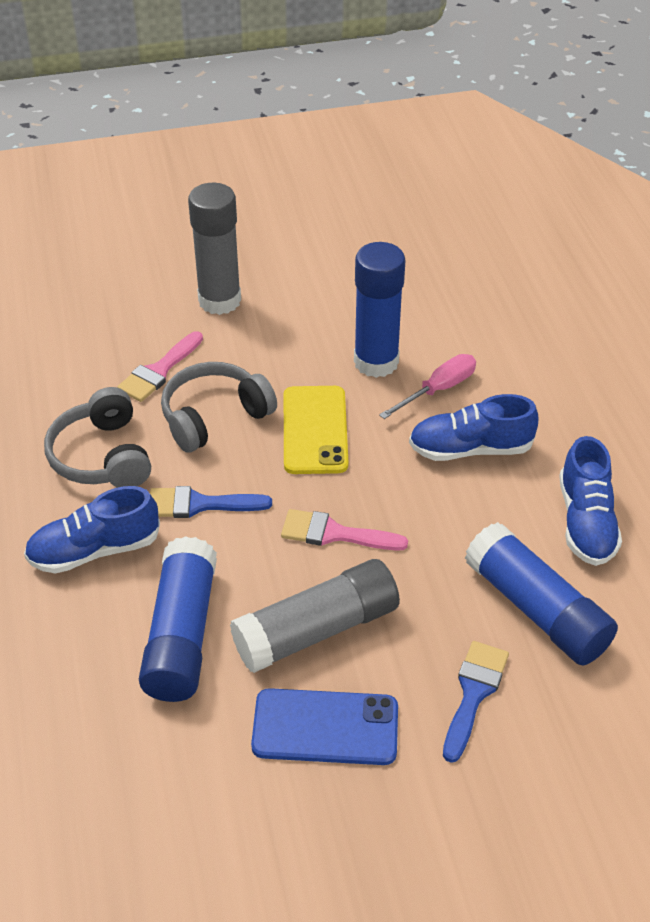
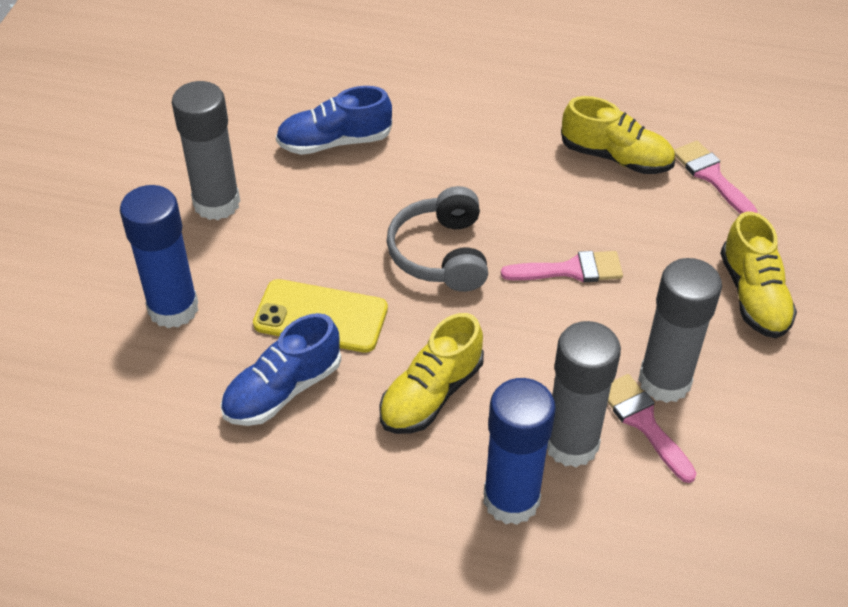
blue brush: 2 -> 0
blue glue stick: 3 -> 2
blue phone: 1 -> 0
blue shoe: 3 -> 2
grey glue stick: 2 -> 3
grey headphones: 2 -> 1
pink brush: 2 -> 3
pink screwdriver: 1 -> 0
yellow shoe: 0 -> 3

